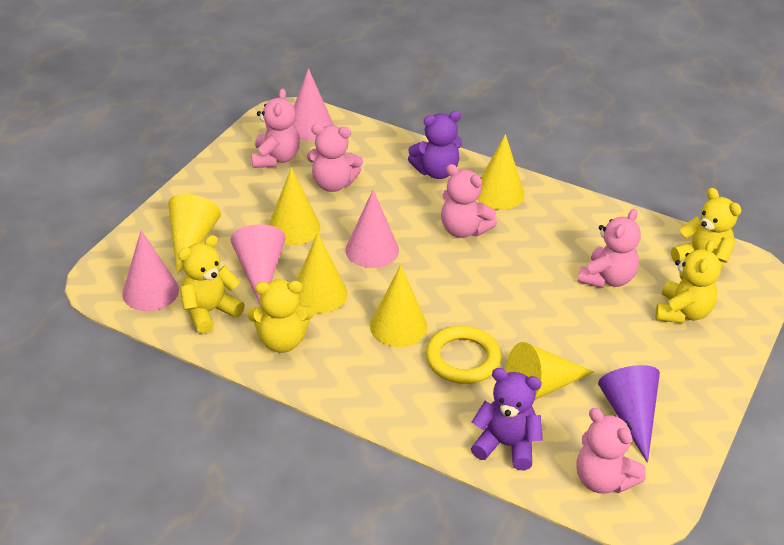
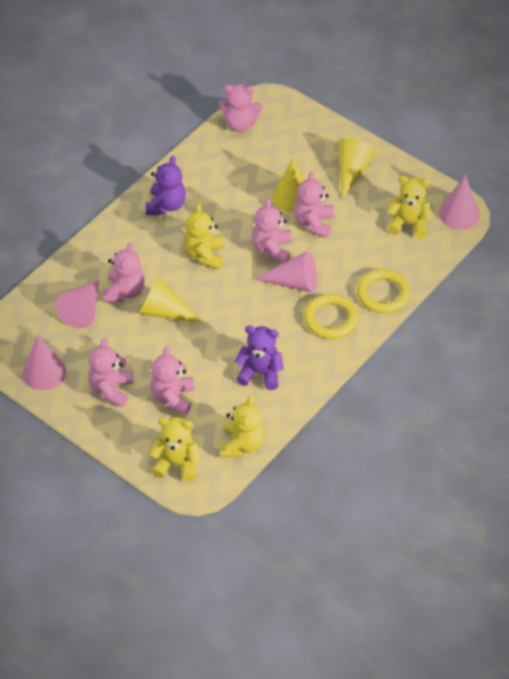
pink teddy bear: 5 -> 6
purple cone: 1 -> 0
yellow cone: 6 -> 3
yellow ring: 1 -> 2

